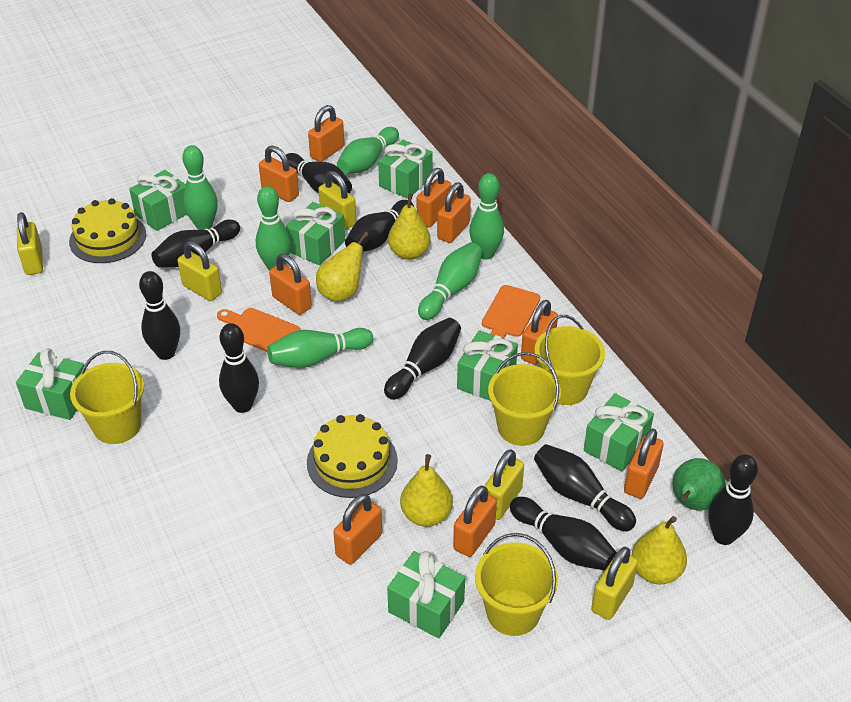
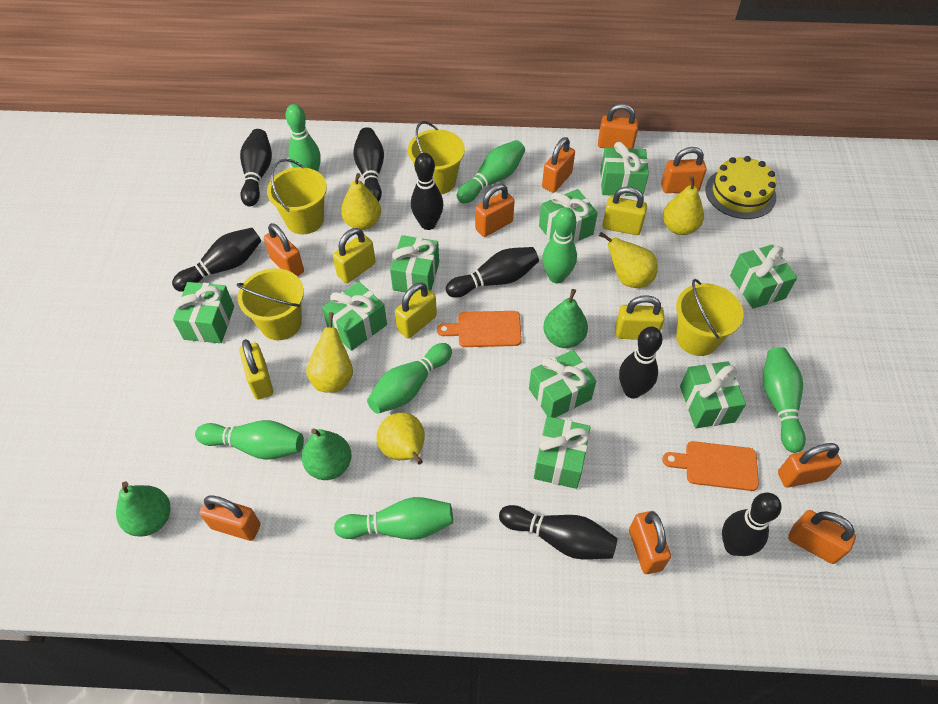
black bowling pin: 9 -> 8
green bowling pin: 6 -> 7
green gift: 7 -> 9
green pear: 1 -> 3
yellow cake: 2 -> 1
yellow pear: 4 -> 5

